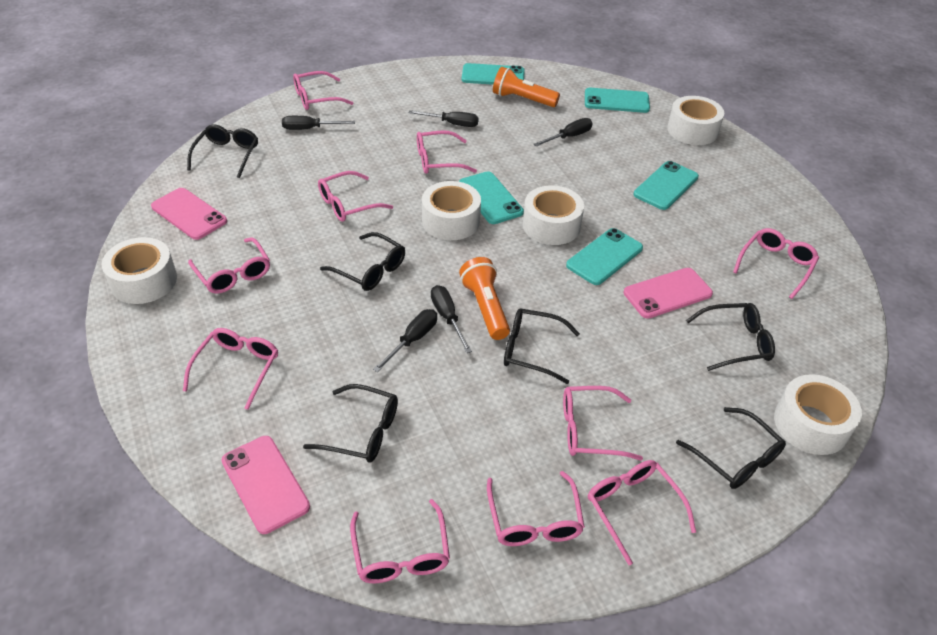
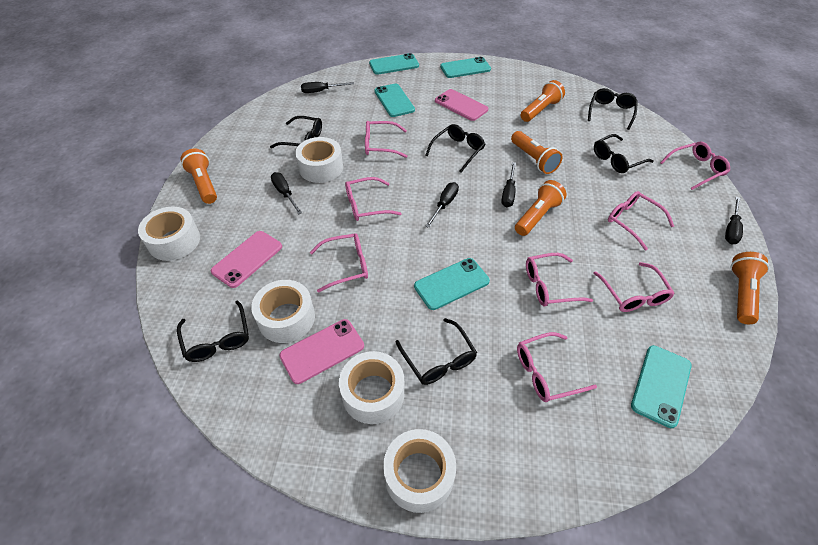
orange flashlight: 2 -> 5
pink glasses: 10 -> 8

